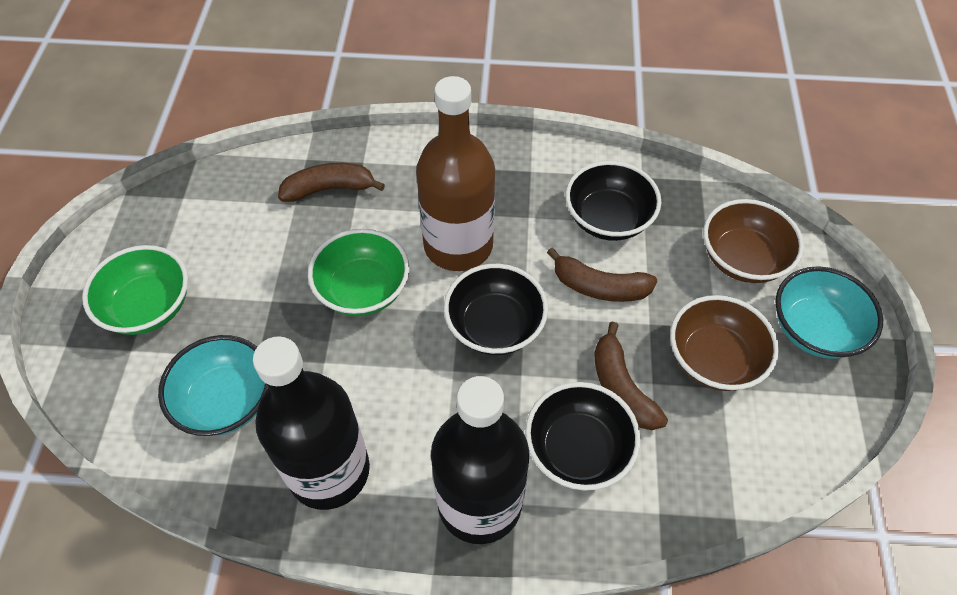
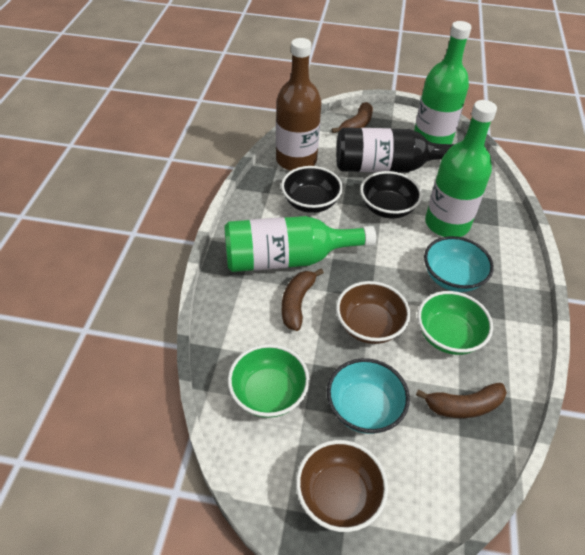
black bottle: 2 -> 1
black bowl: 3 -> 2
green bottle: 0 -> 3

